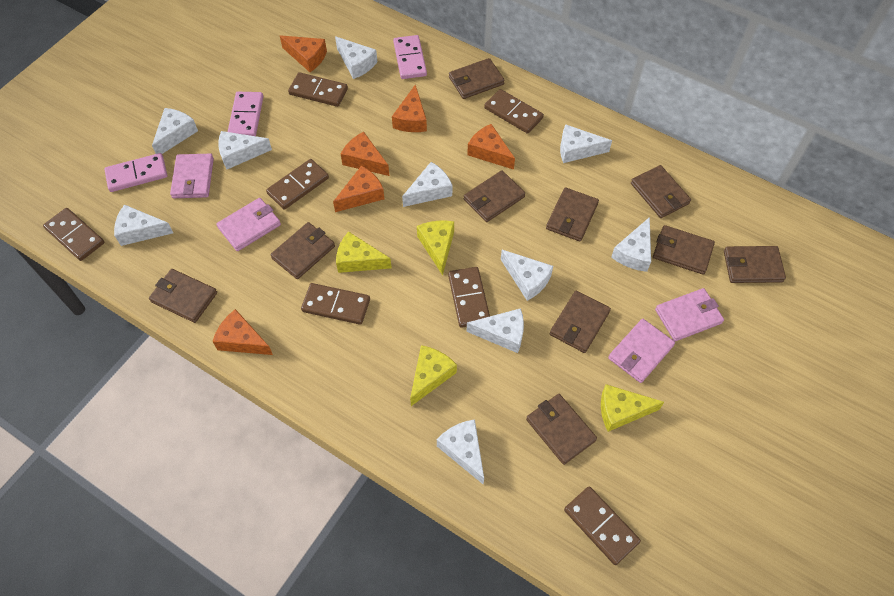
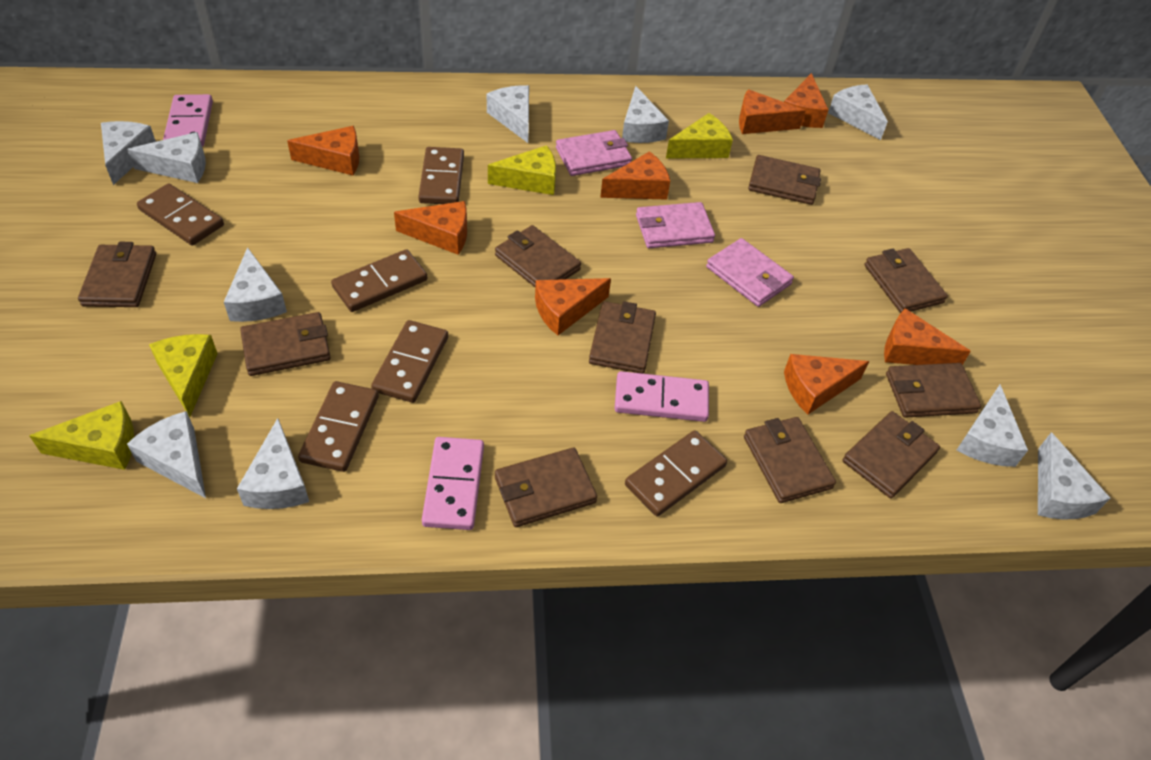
brown domino: 7 -> 6
orange cheese: 6 -> 8
pink wallet: 4 -> 3

